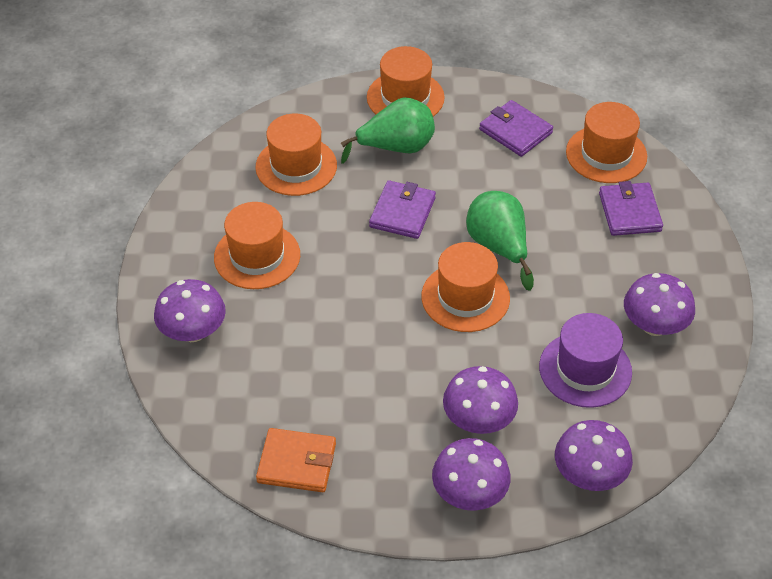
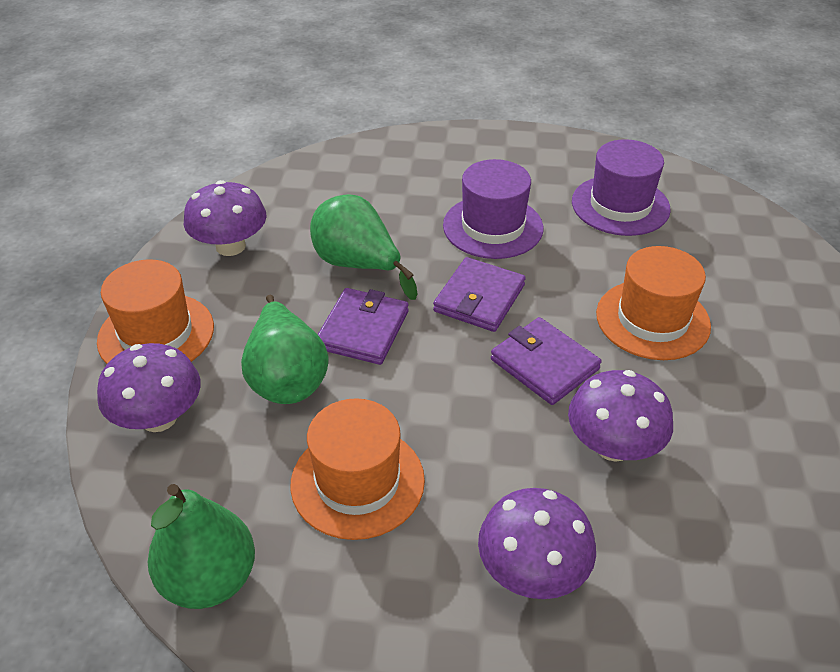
green pear: 2 -> 3
orange hat: 5 -> 3
orange wallet: 1 -> 0
purple hat: 1 -> 2
purple mushroom: 5 -> 4

